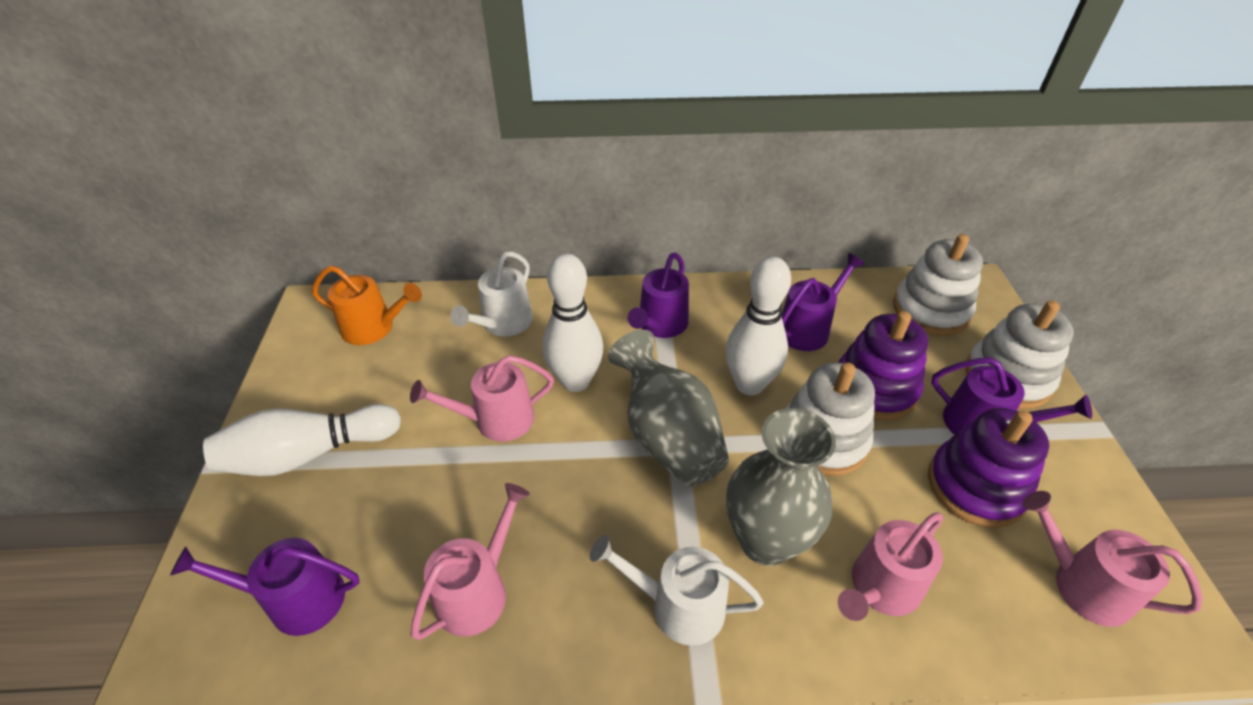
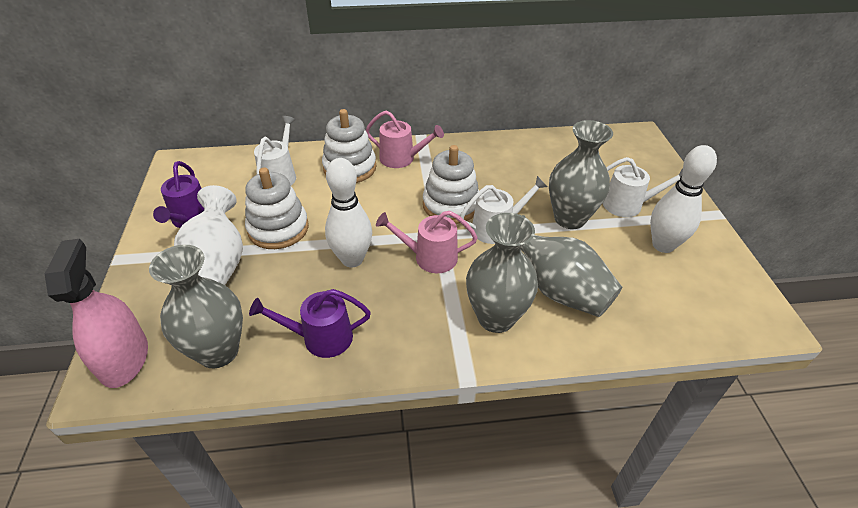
grey vase: 2 -> 4
orange watering can: 1 -> 0
pink spray bottle: 0 -> 1
pink watering can: 4 -> 2
purple stacking toy: 2 -> 0
purple watering can: 4 -> 2
white bowling pin: 3 -> 2
white vase: 0 -> 1
white watering can: 2 -> 3

